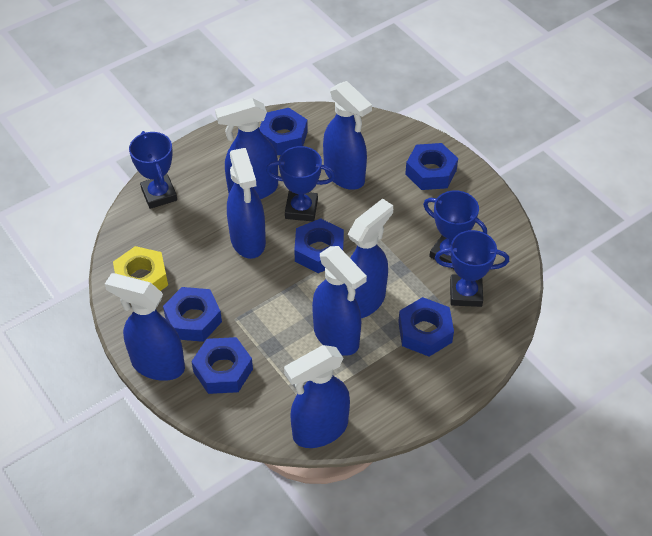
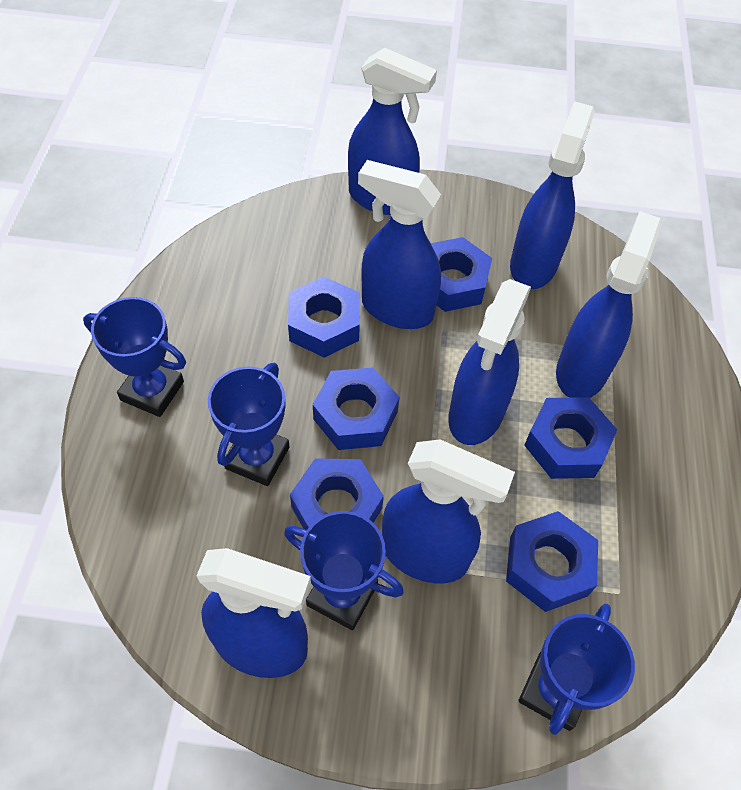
yellow nut: 1 -> 0

